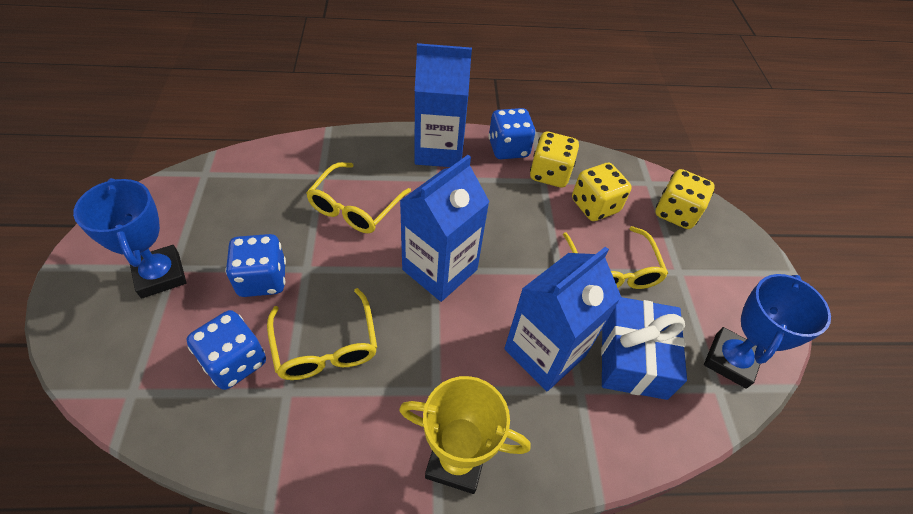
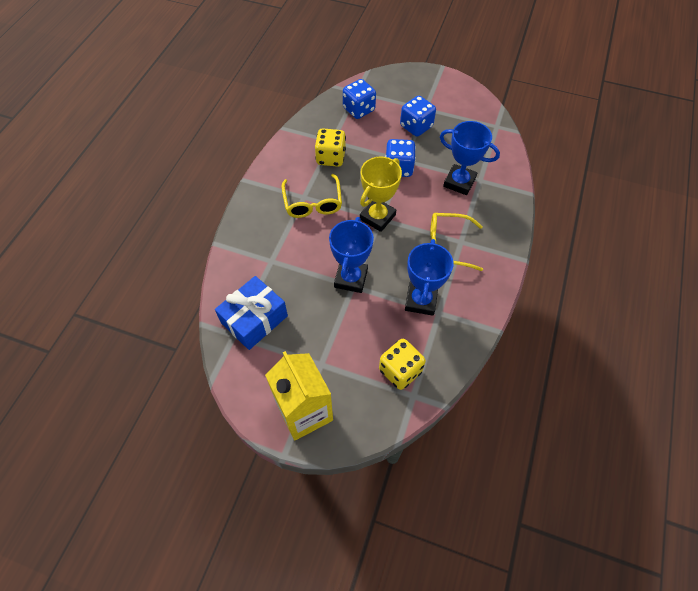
blue carton: 3 -> 0
blue trophy: 2 -> 3
yellow carton: 0 -> 1
yellow dice: 3 -> 2
yellow glasses: 3 -> 2

